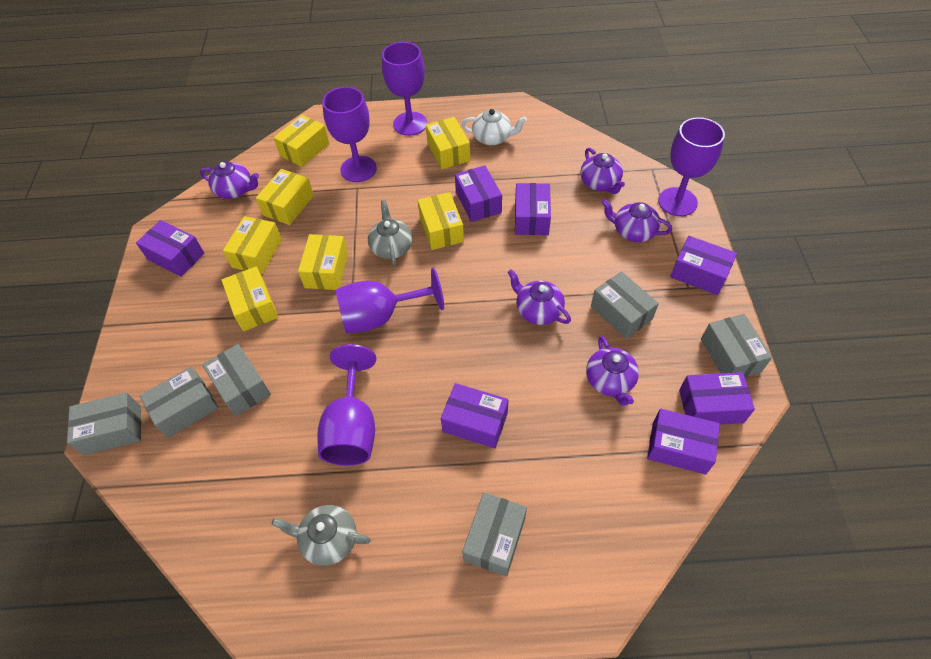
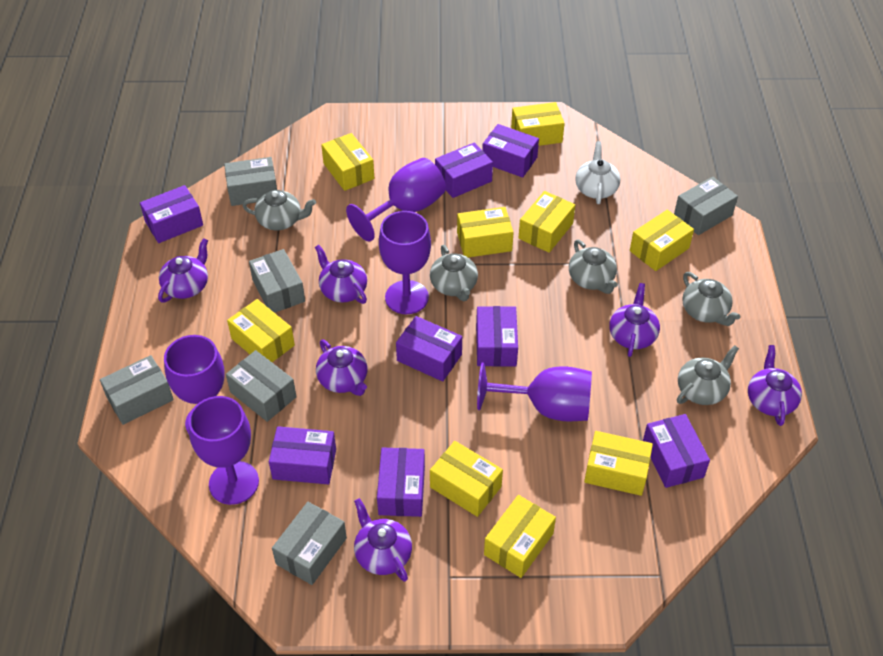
grey teapot: 2 -> 5
purple box: 7 -> 8
purple teapot: 5 -> 6
yellow box: 7 -> 9

